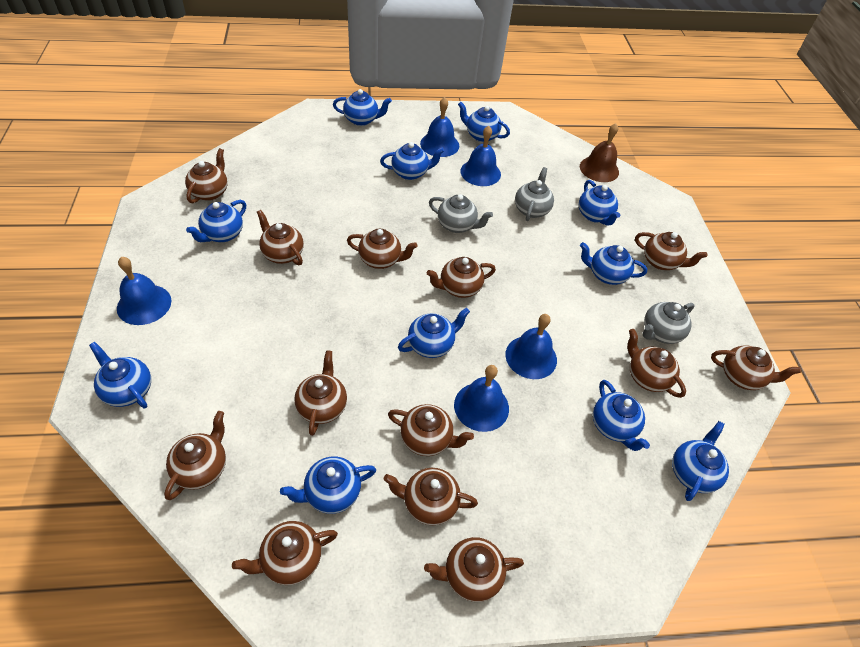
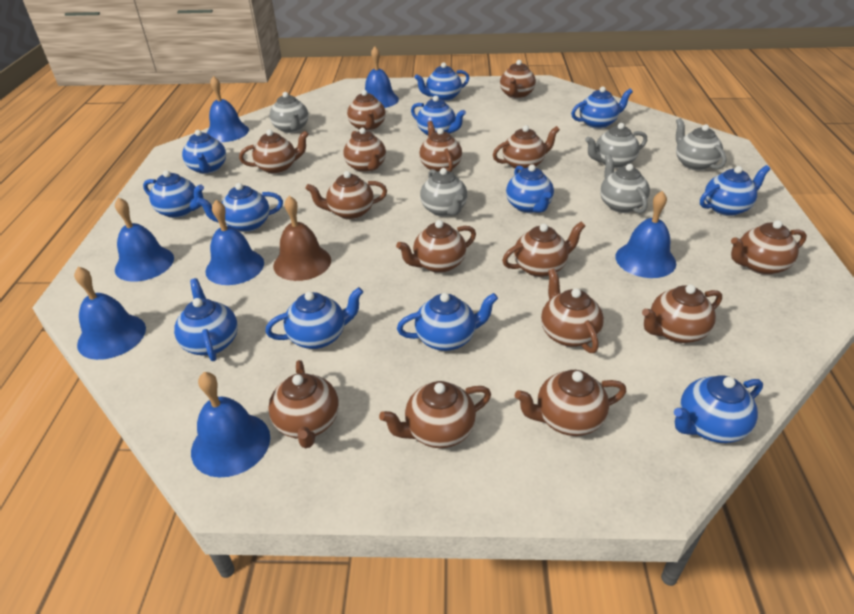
blue bell: 5 -> 7
blue teapot: 11 -> 12
brown teapot: 13 -> 15
grey teapot: 3 -> 5

